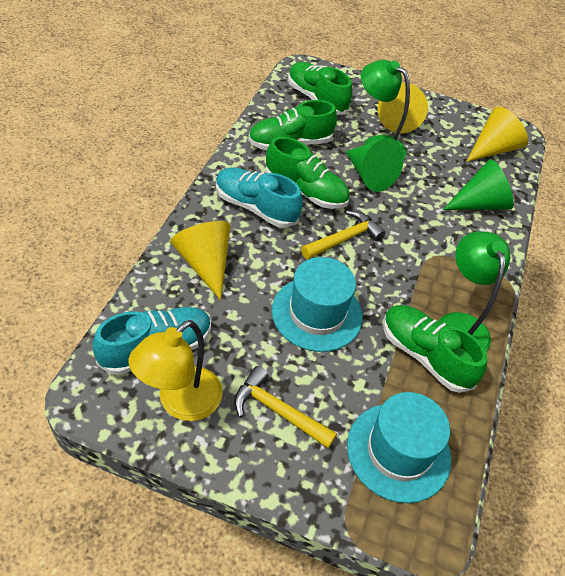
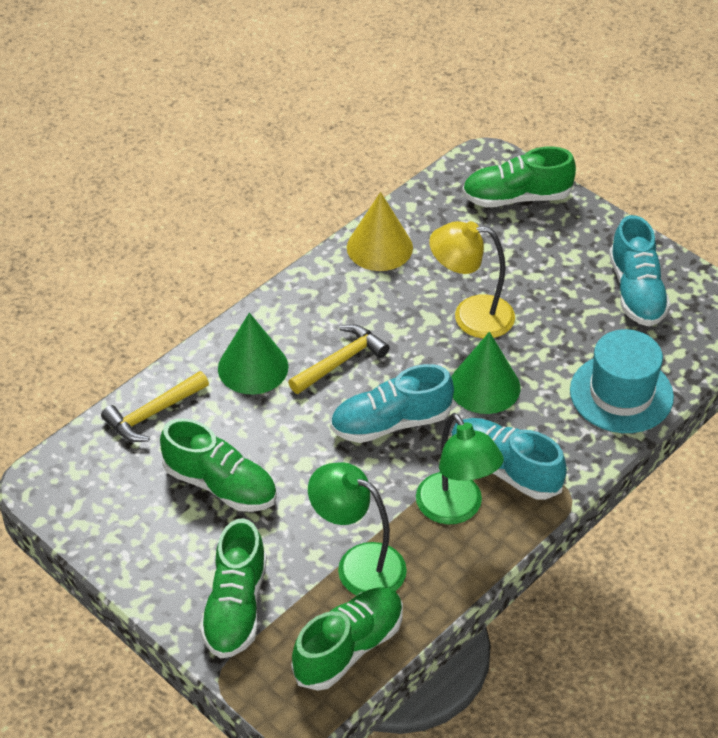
turquoise hat: 2 -> 1
turquoise shoe: 2 -> 3
yellow cone: 3 -> 1

